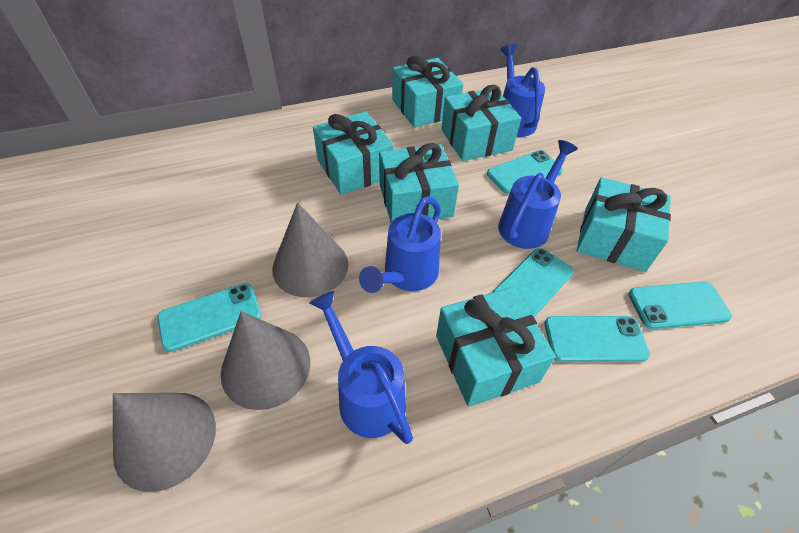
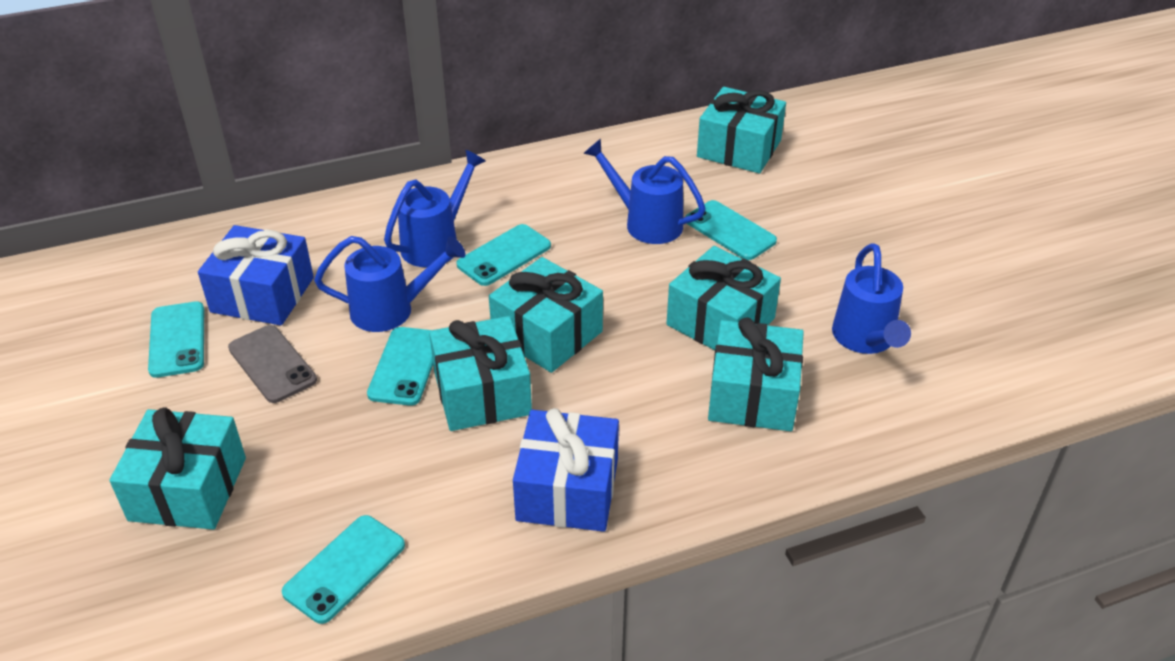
blue gift: 0 -> 2
grey cone: 3 -> 0
grey phone: 0 -> 1

